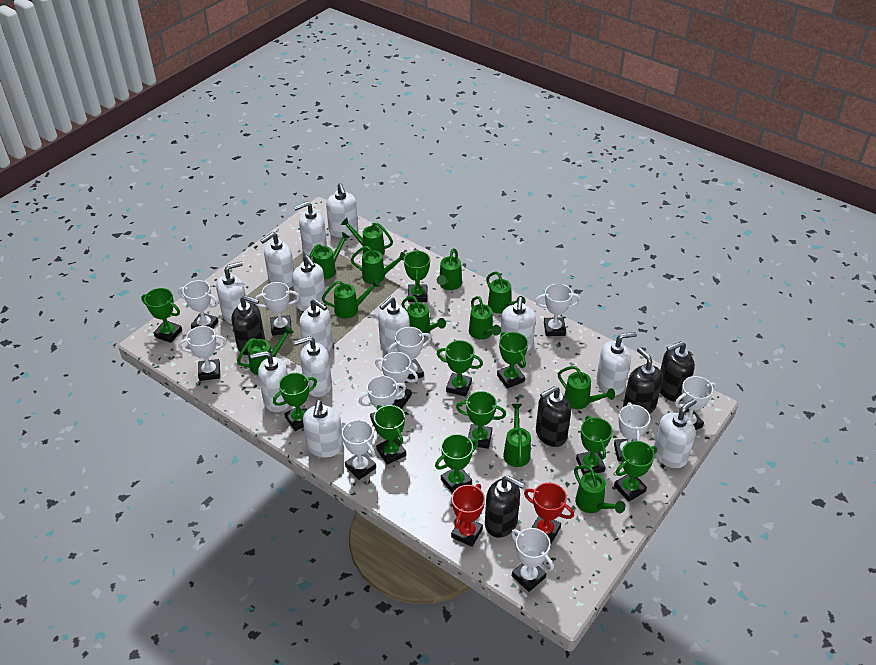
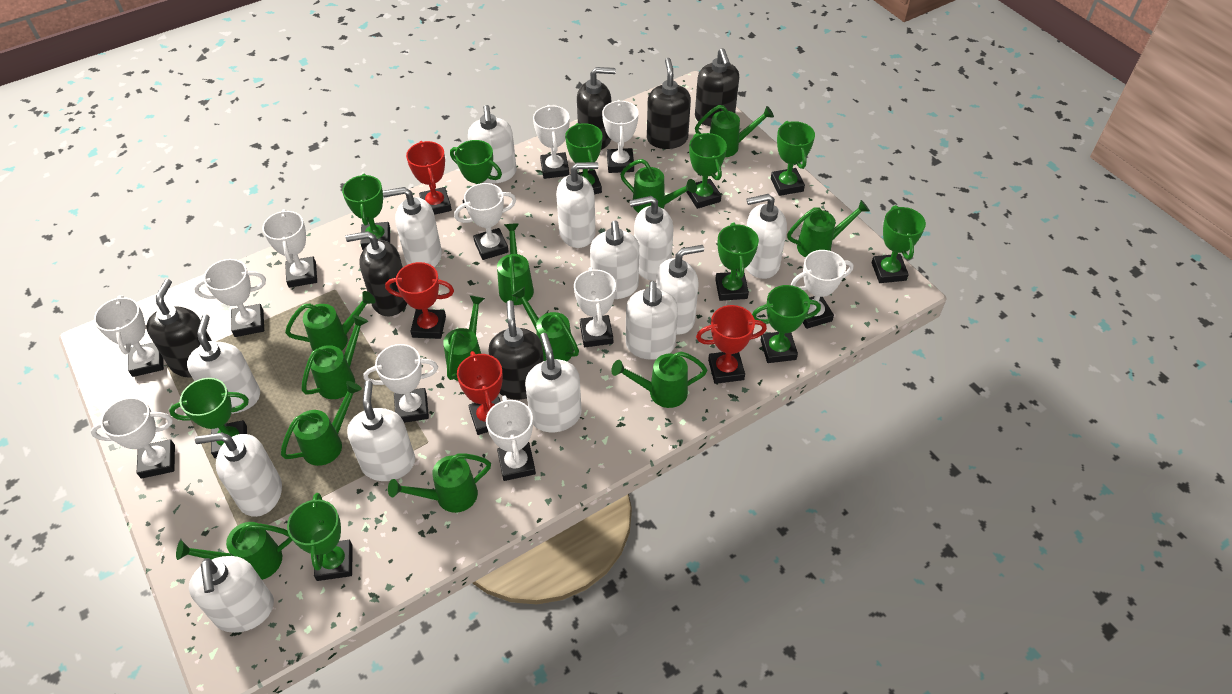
black soap dispenser: 5 -> 6
red trophy: 2 -> 4

